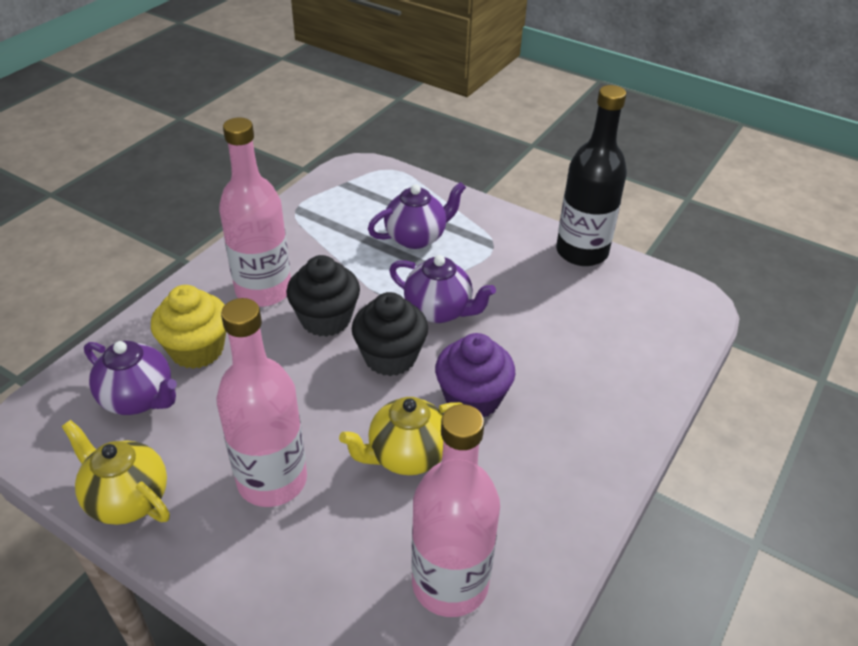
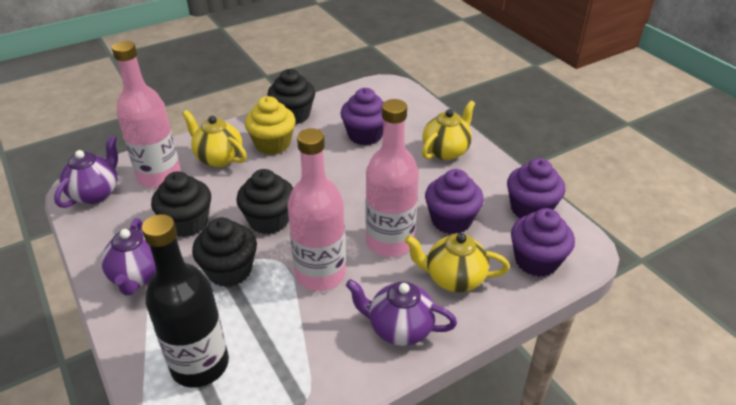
black cupcake: 2 -> 4
purple cupcake: 1 -> 4
yellow teapot: 2 -> 3

